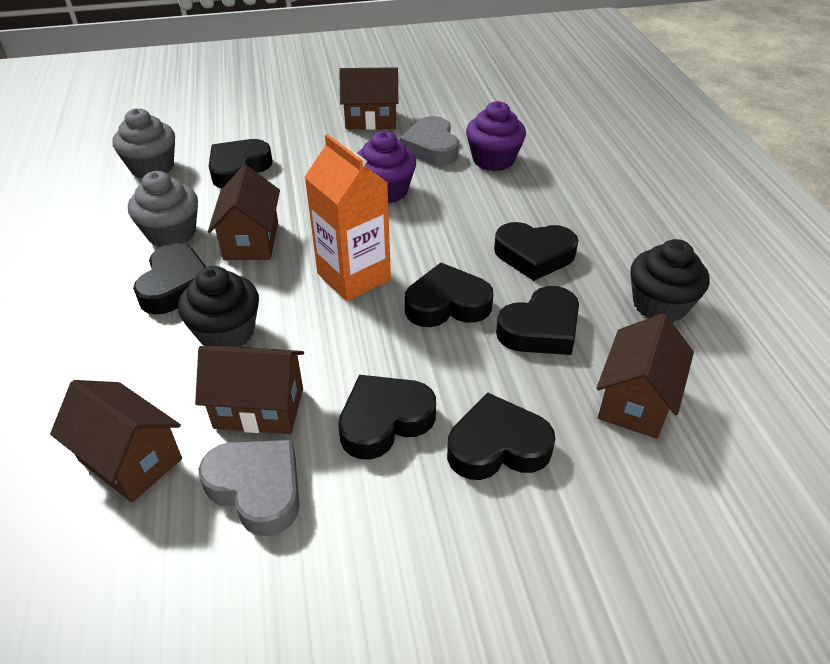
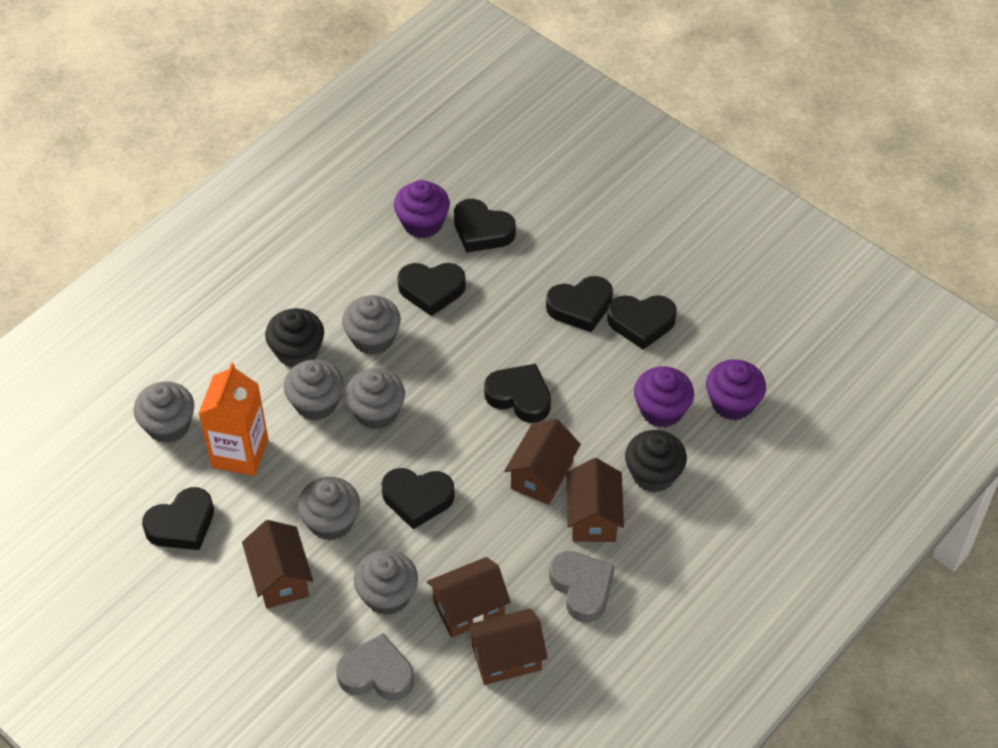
grey cupcake: 2 -> 6
purple cupcake: 2 -> 3

